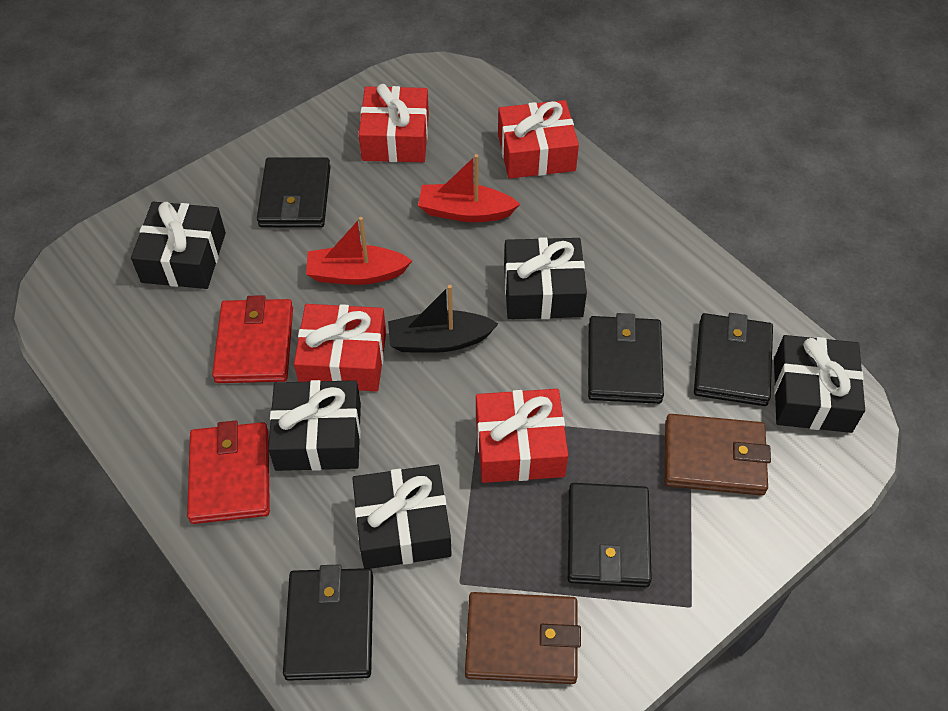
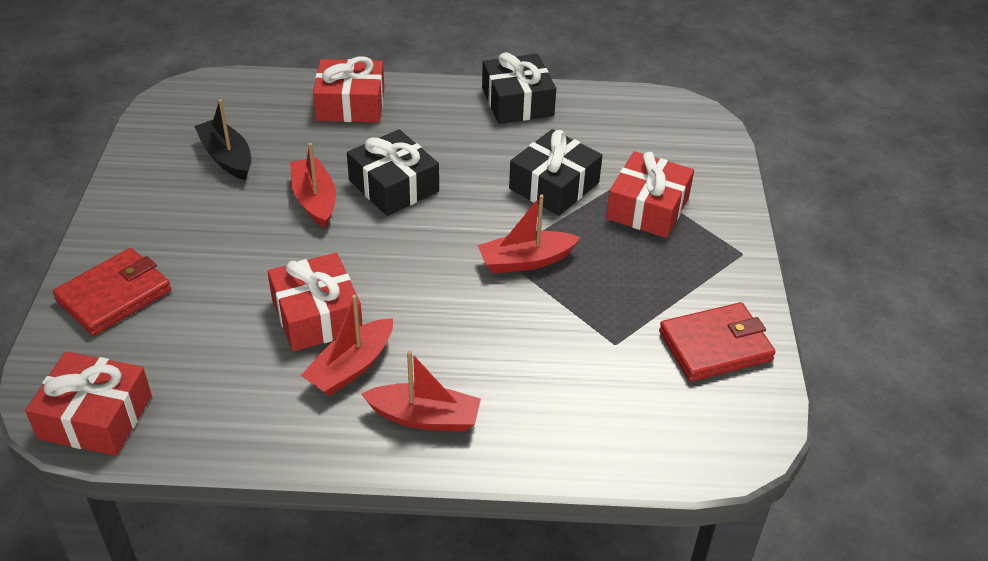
black gift: 5 -> 3
black wallet: 5 -> 0
brown wallet: 2 -> 0
red boat: 2 -> 4

